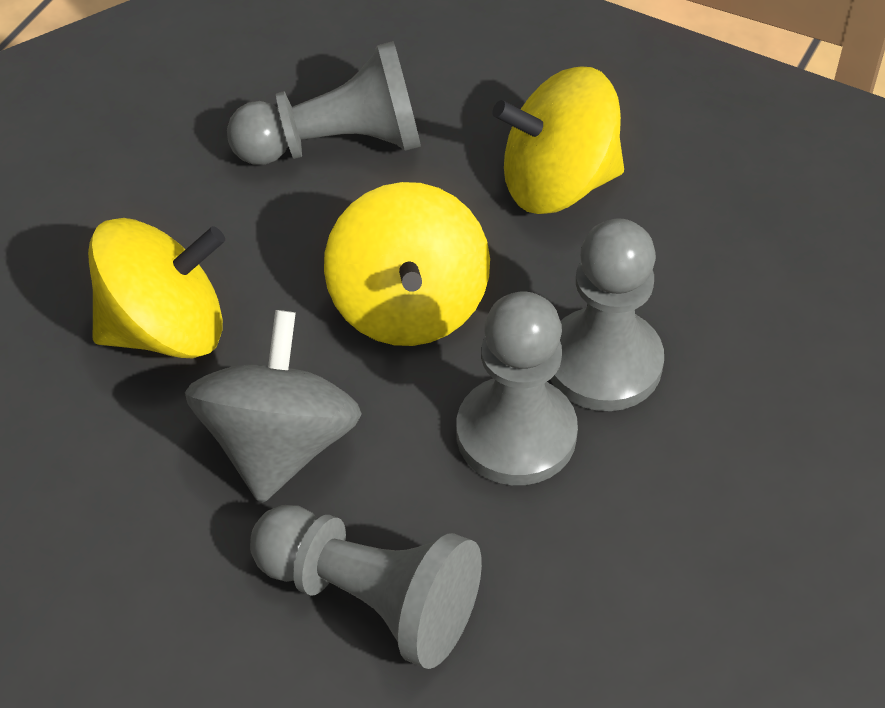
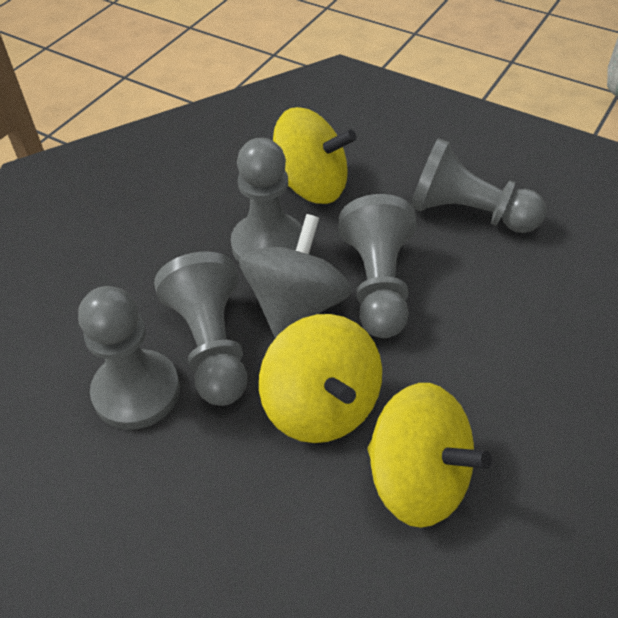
grey pawn: 4 -> 5

